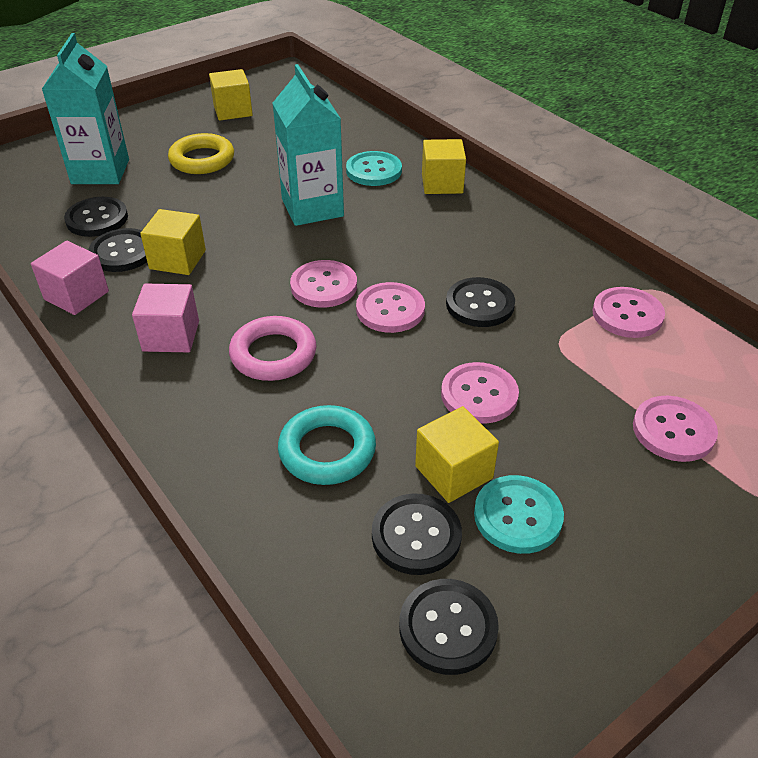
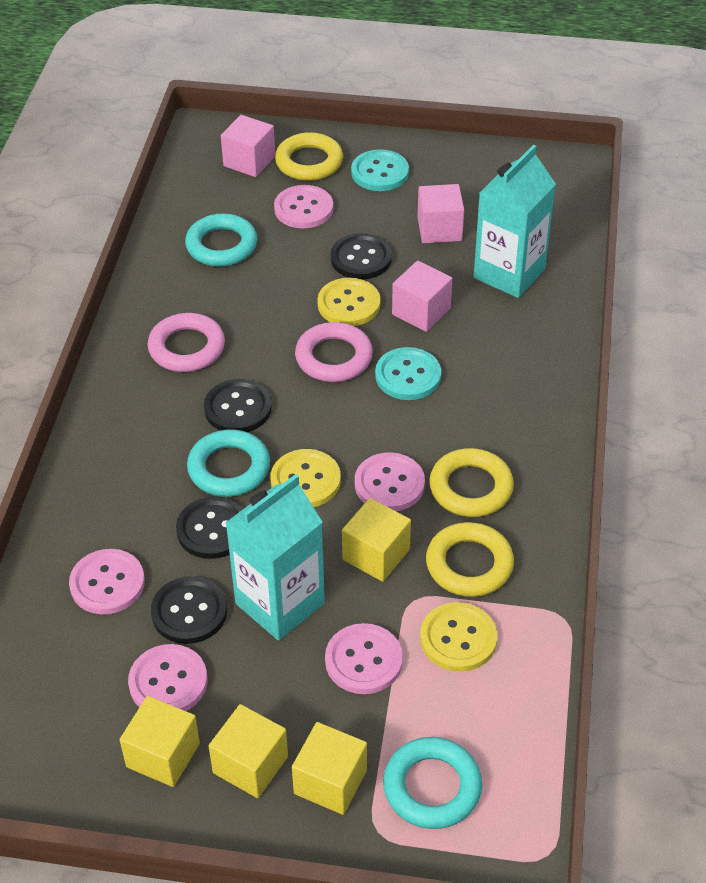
black button: 5 -> 4
pink cube: 2 -> 3
pink ring: 1 -> 2
turquoise ring: 1 -> 3
yellow button: 0 -> 3
yellow ring: 1 -> 3

